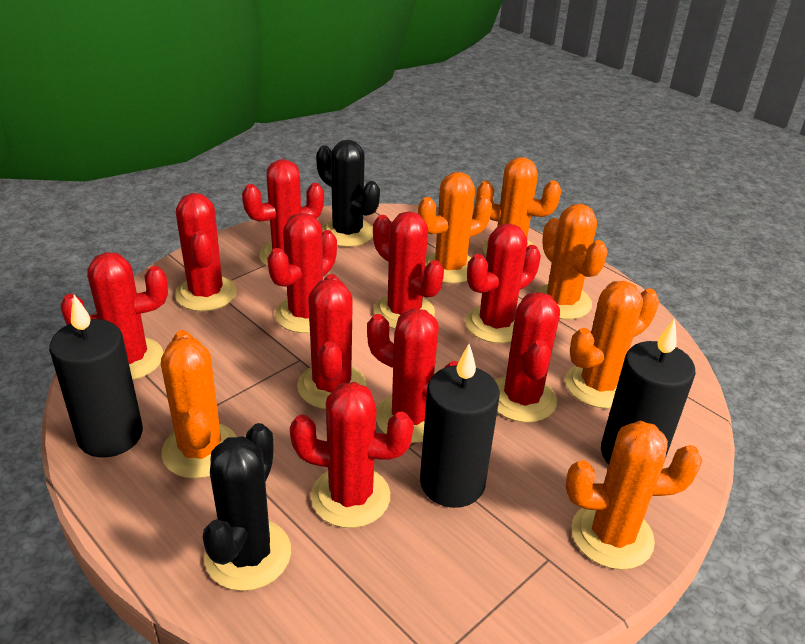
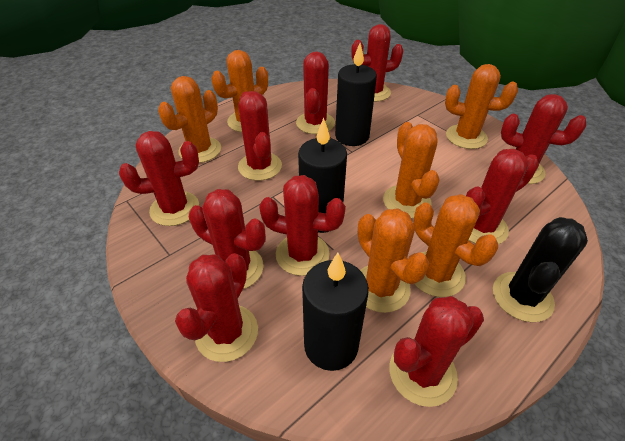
black cactus: 2 -> 1

